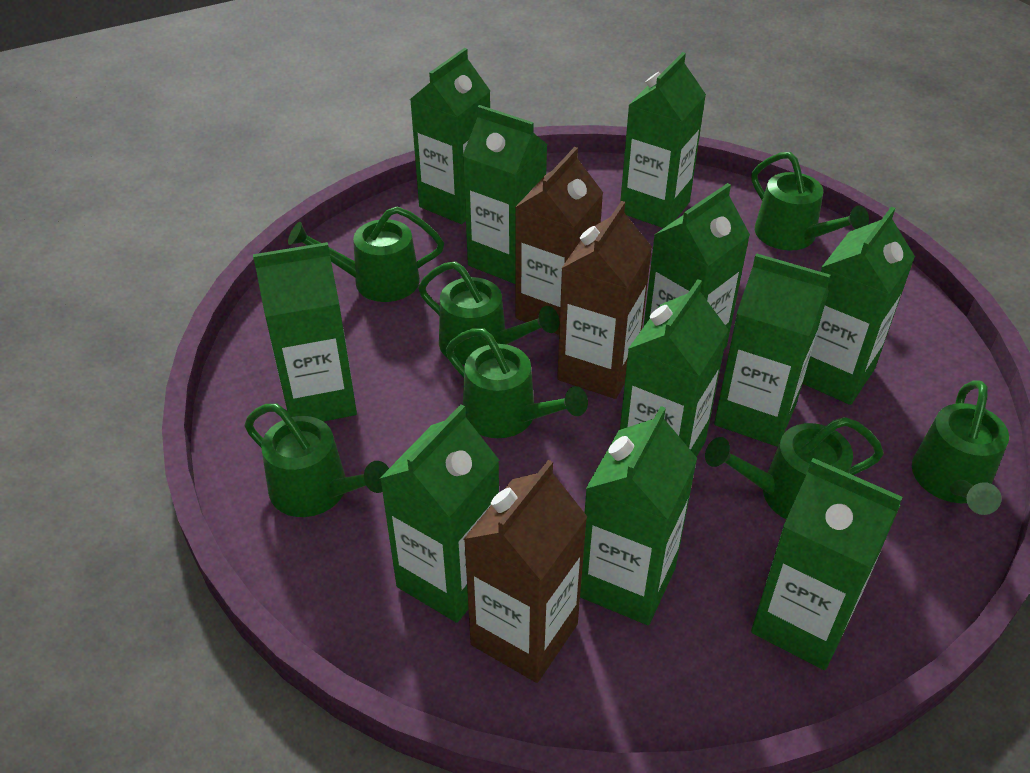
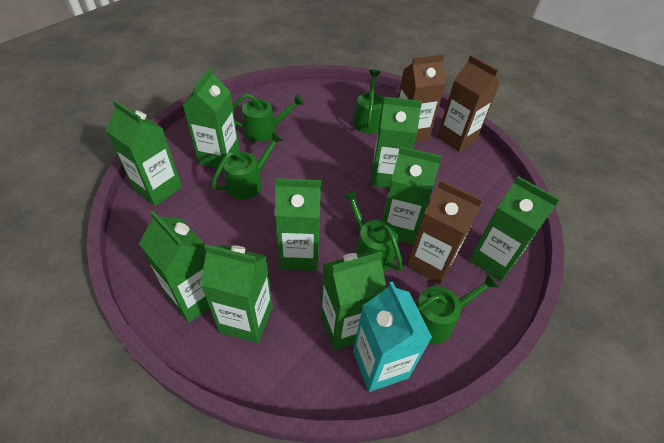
green carton: 11 -> 9
green watering can: 7 -> 5
turquoise carton: 0 -> 1

